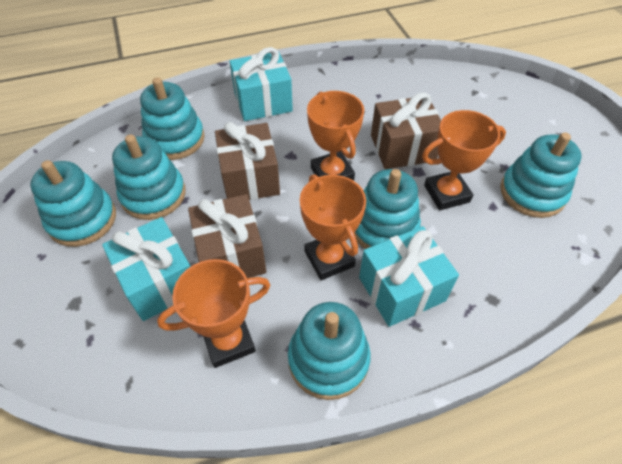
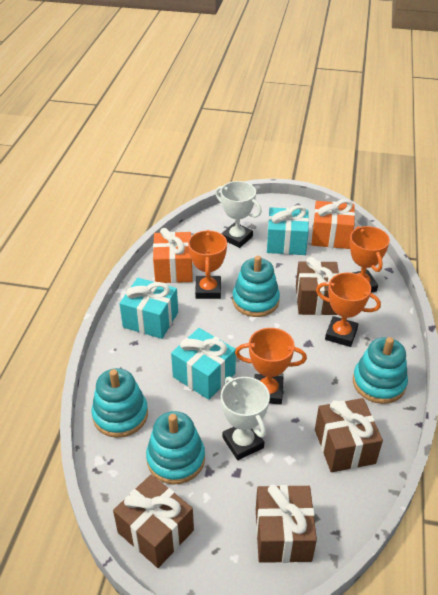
brown gift: 3 -> 4
orange gift: 0 -> 2
turquoise stacking toy: 6 -> 4
white trophy: 0 -> 2

